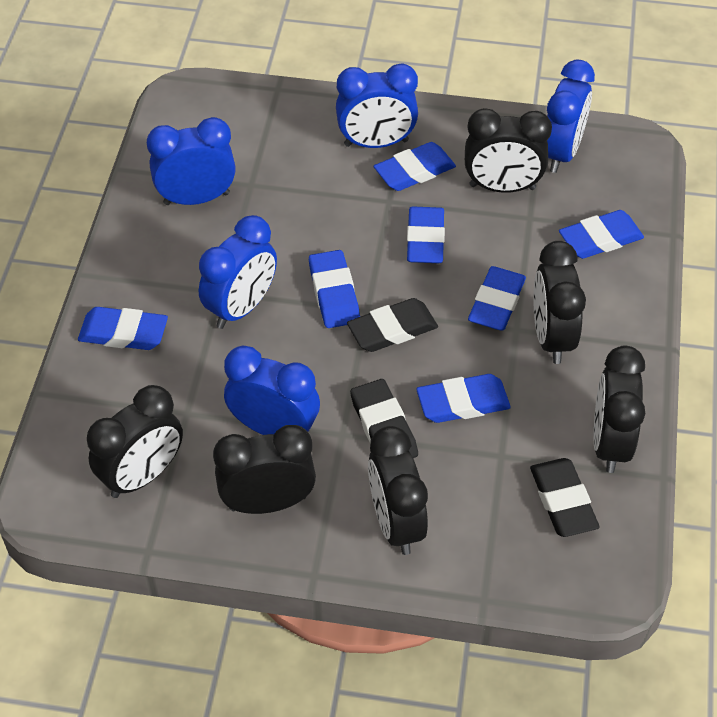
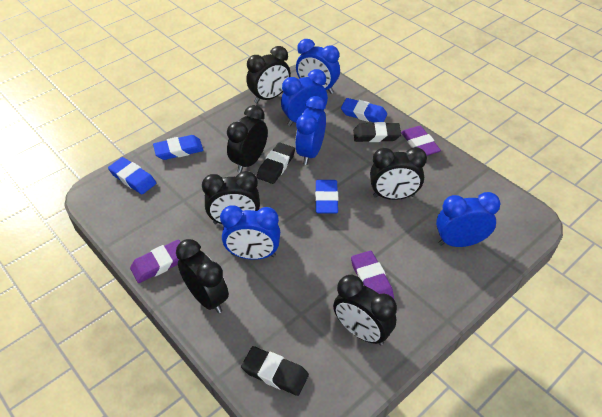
blue eraser: 7 -> 4
purple eraser: 0 -> 3

